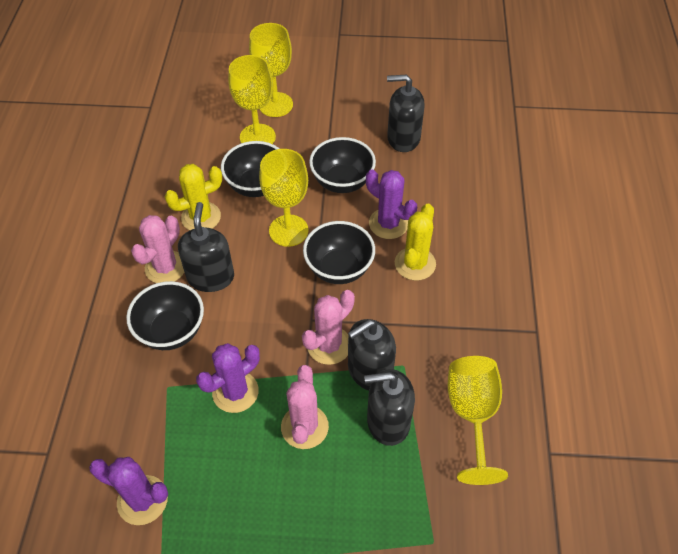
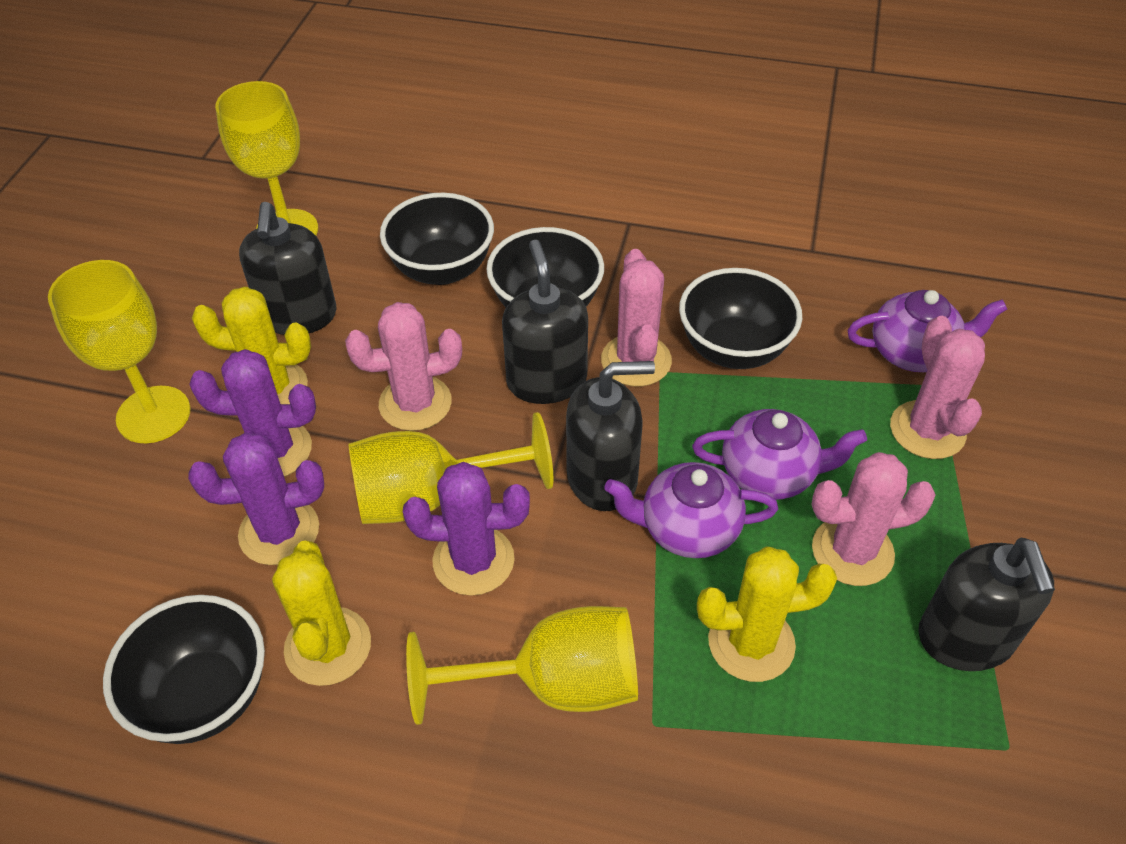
pink cactus: 3 -> 4
purple teapot: 0 -> 3
yellow cactus: 2 -> 3

